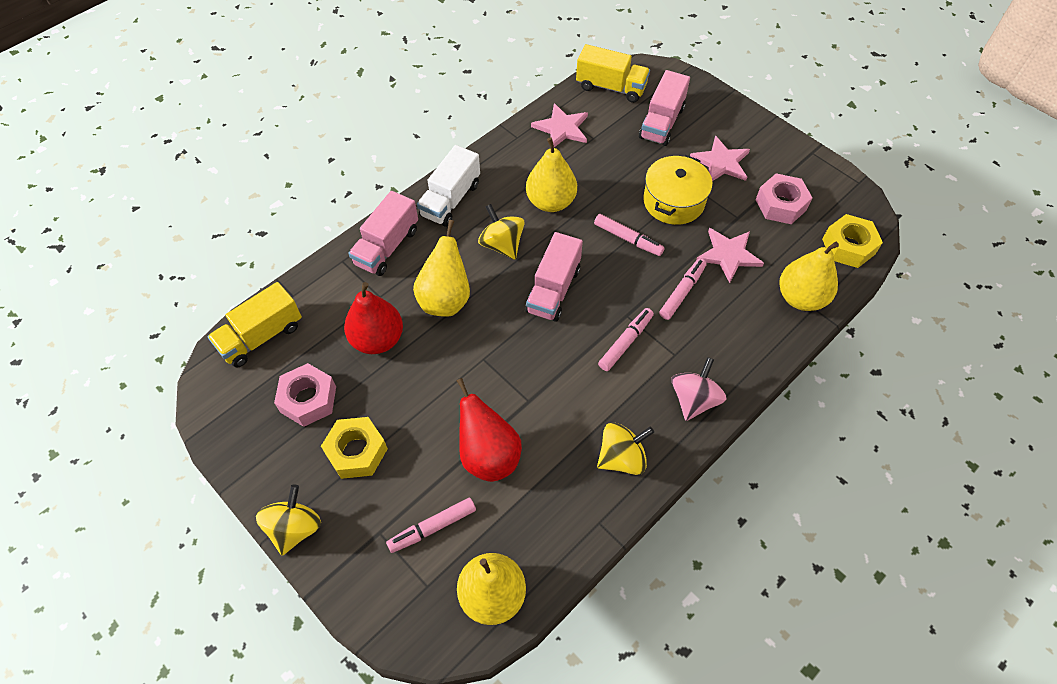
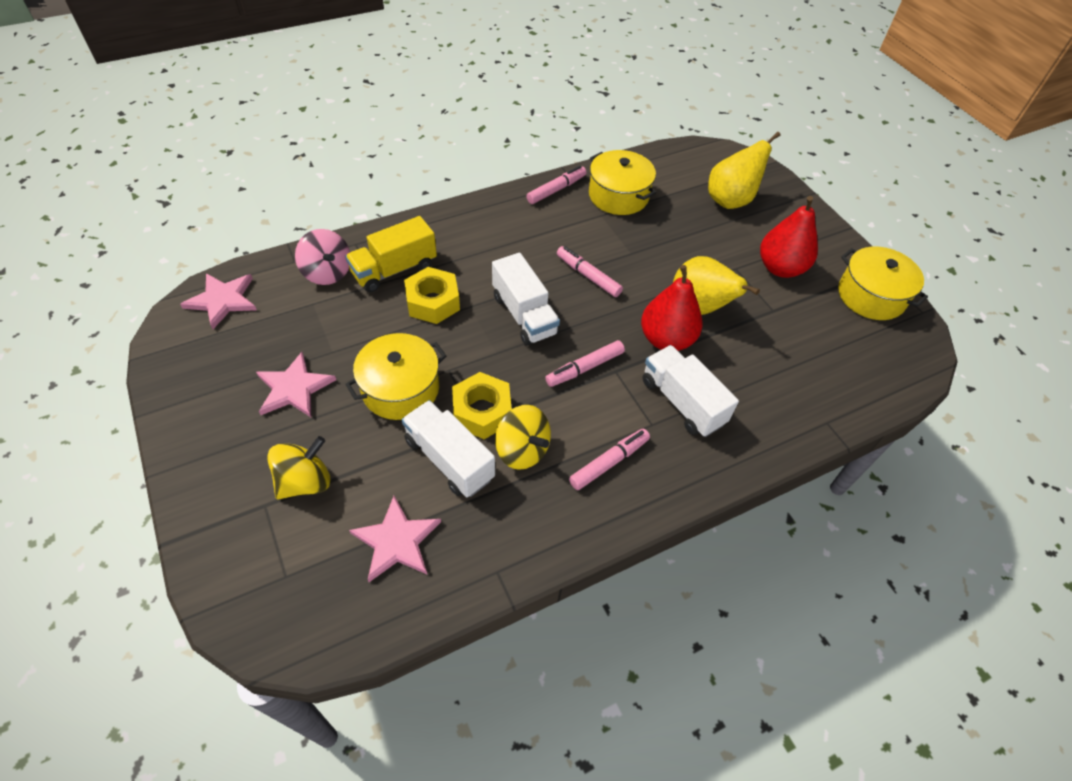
pink nut: 2 -> 0
pink truck: 3 -> 0
white truck: 1 -> 3
yellow pear: 4 -> 2
yellow pot: 1 -> 3
yellow spinning top: 3 -> 2
yellow truck: 2 -> 1

